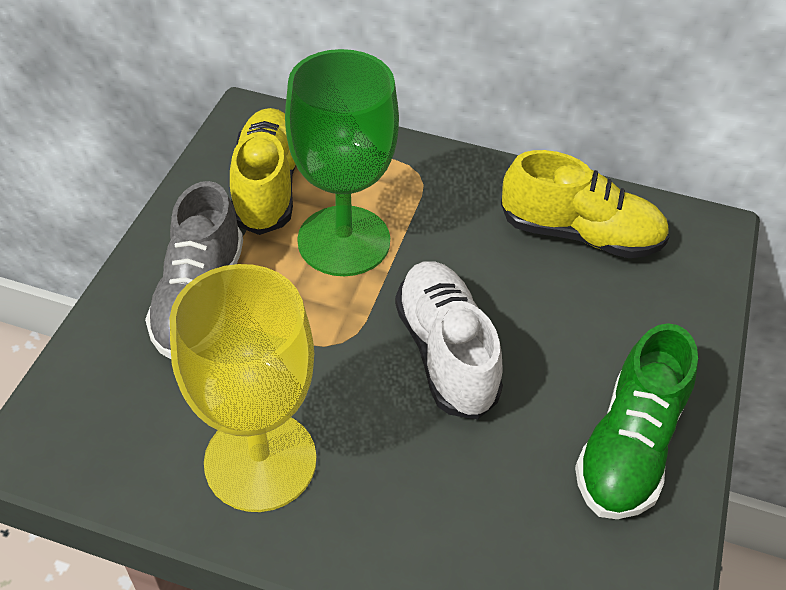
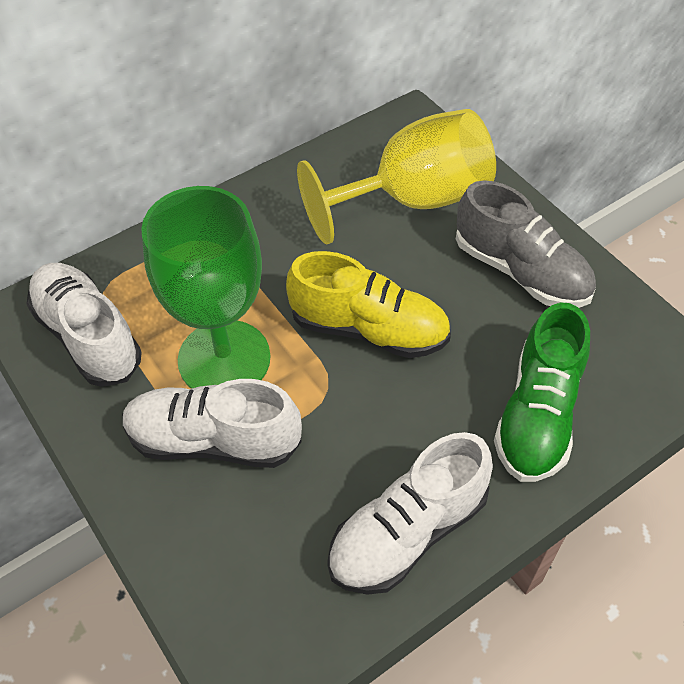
white shoe: 1 -> 3
yellow shoe: 2 -> 1

